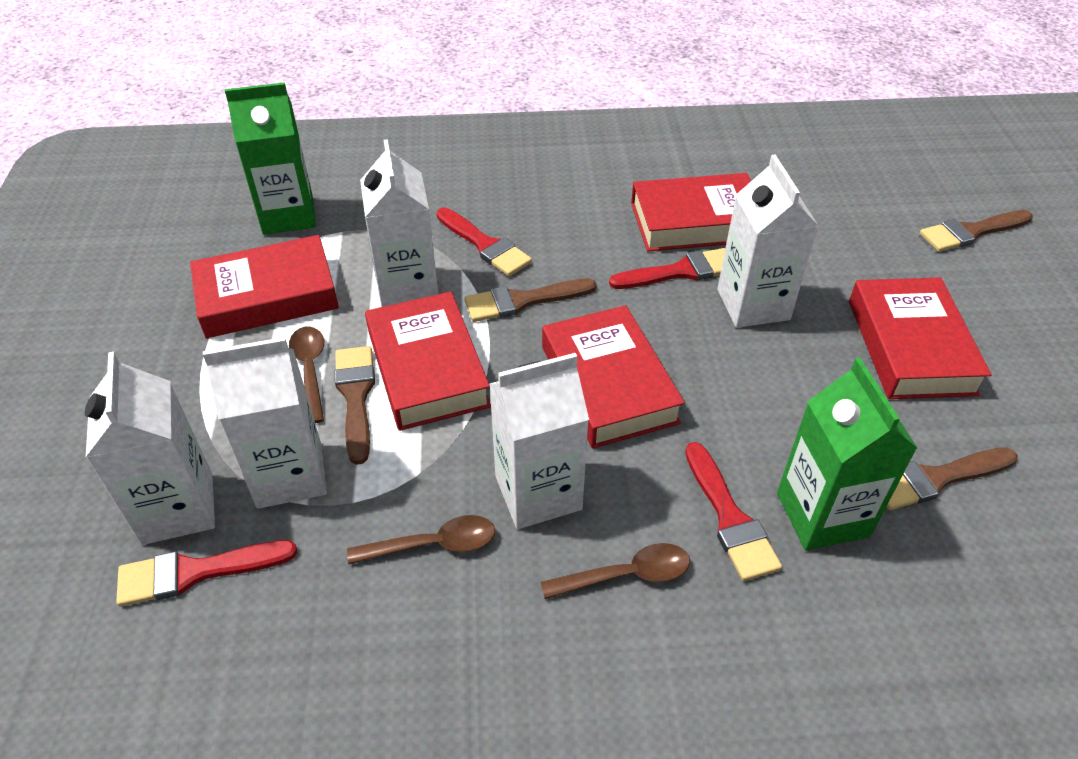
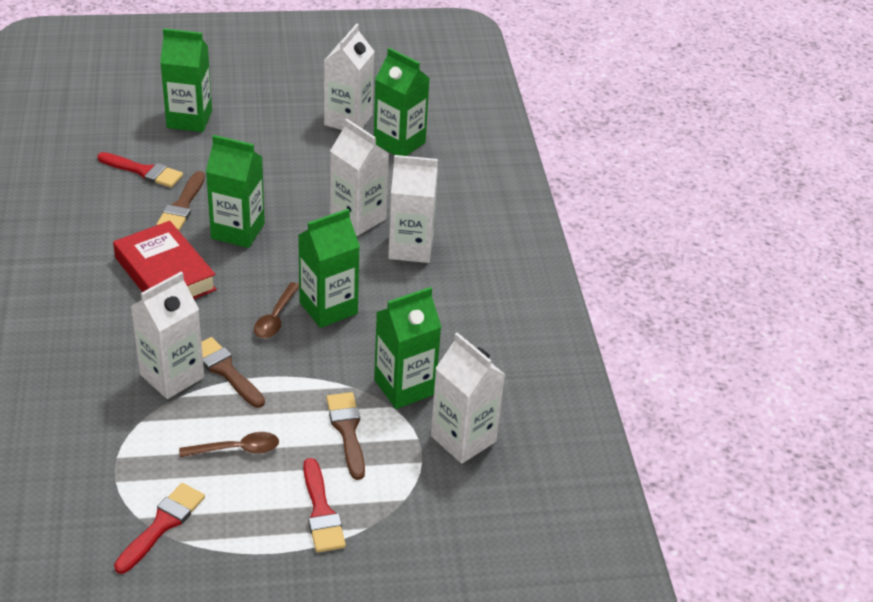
brown brush: 4 -> 3
brown spoon: 3 -> 2
green carton: 2 -> 5
red book: 5 -> 1
red brush: 4 -> 3

